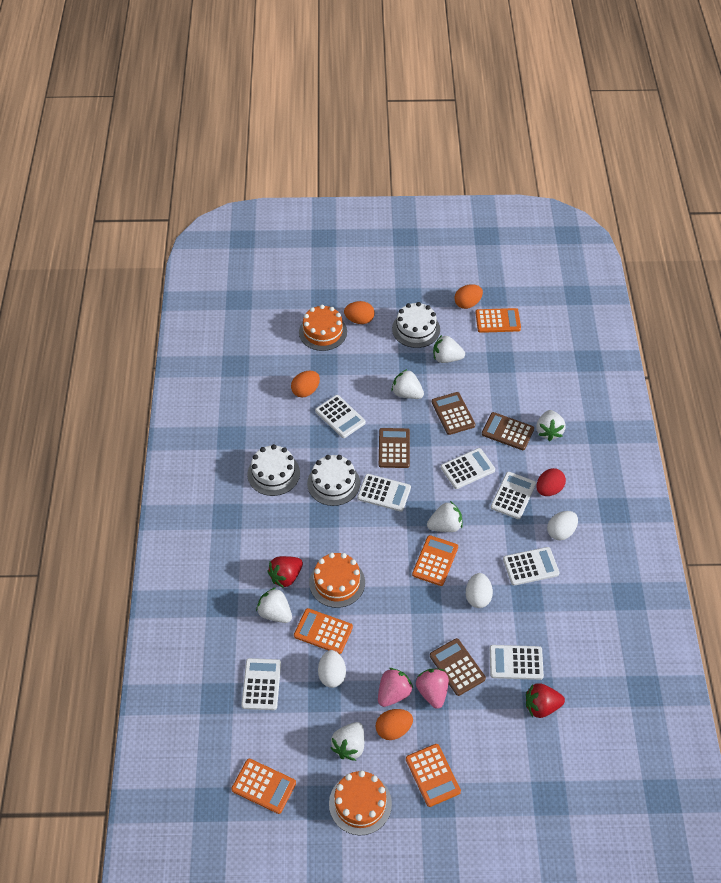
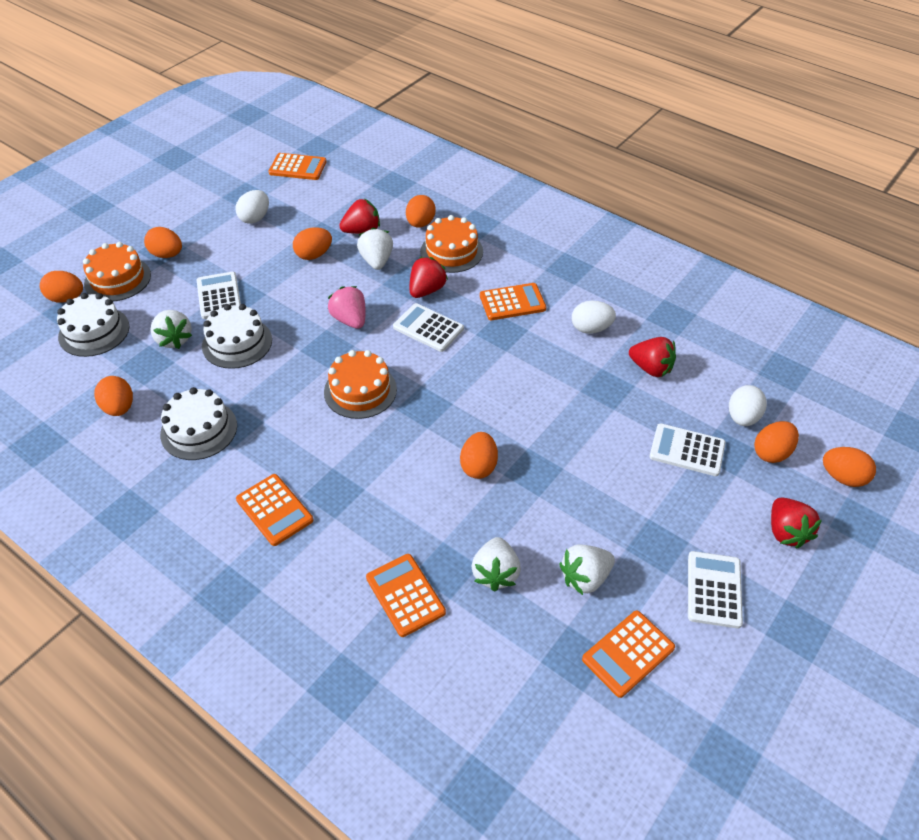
brown calculator: 4 -> 0
orange egg: 4 -> 8
pink strawberry: 2 -> 1
red egg: 1 -> 0
red strawberry: 2 -> 4
white calculator: 7 -> 4
white strawberry: 6 -> 4

